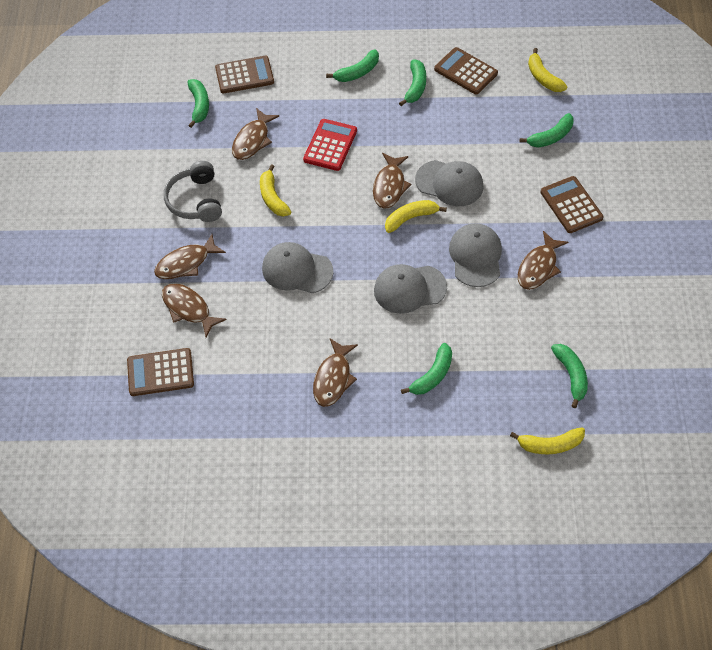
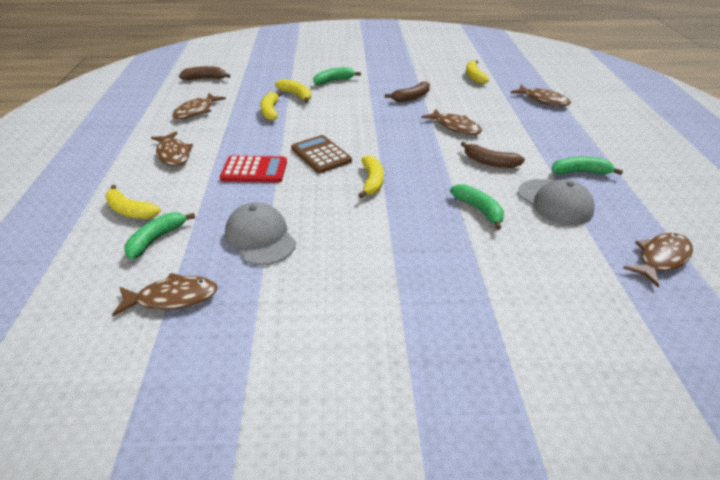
brown banana: 0 -> 3
brown calculator: 4 -> 1
green banana: 6 -> 4
grey cap: 4 -> 2
grey headphones: 1 -> 0
yellow banana: 4 -> 5

